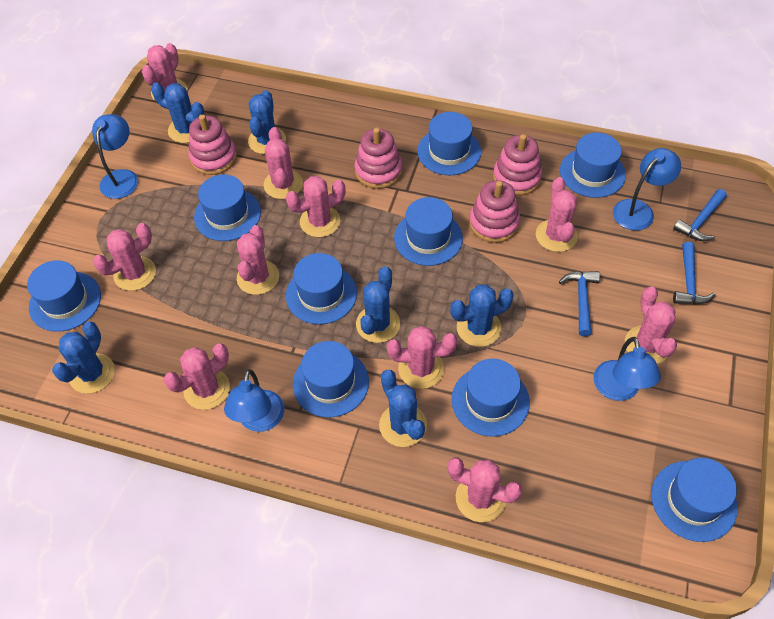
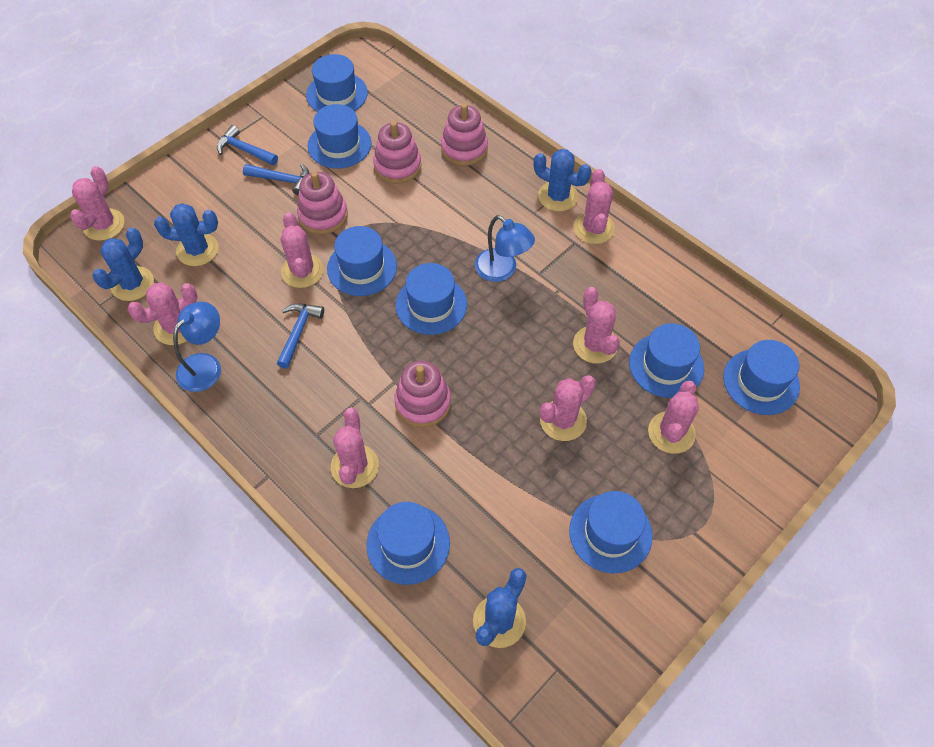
blue cactus: 6 -> 4
blue hat: 9 -> 8
blue lamp: 4 -> 2
pink cactus: 10 -> 8

